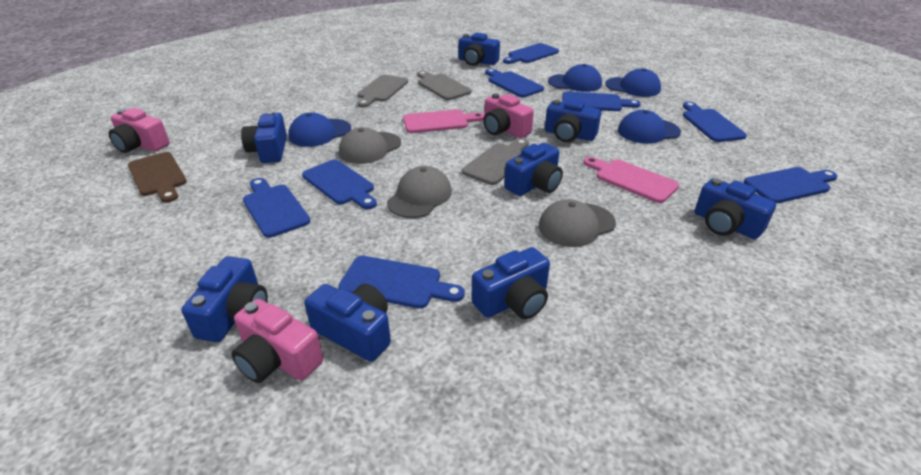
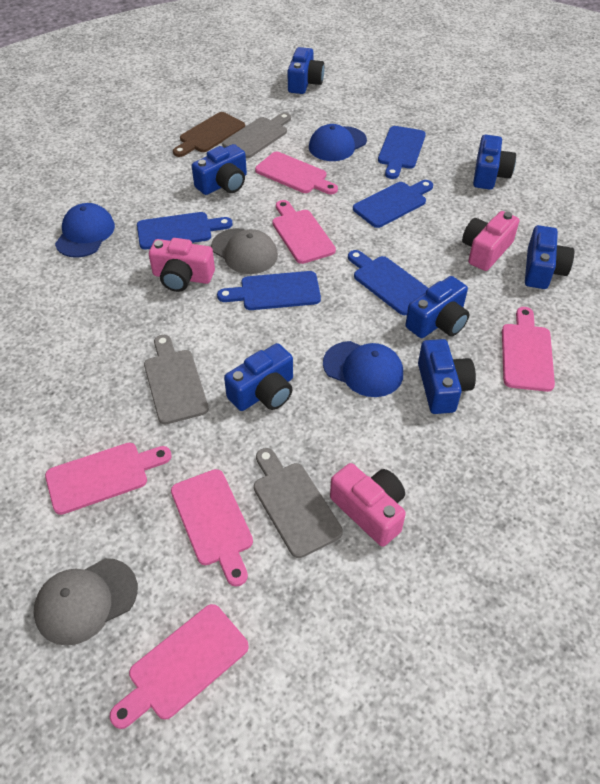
blue camera: 8 -> 7
blue cap: 4 -> 3
blue cutting board: 8 -> 5
grey cap: 3 -> 2
pink cutting board: 2 -> 6

